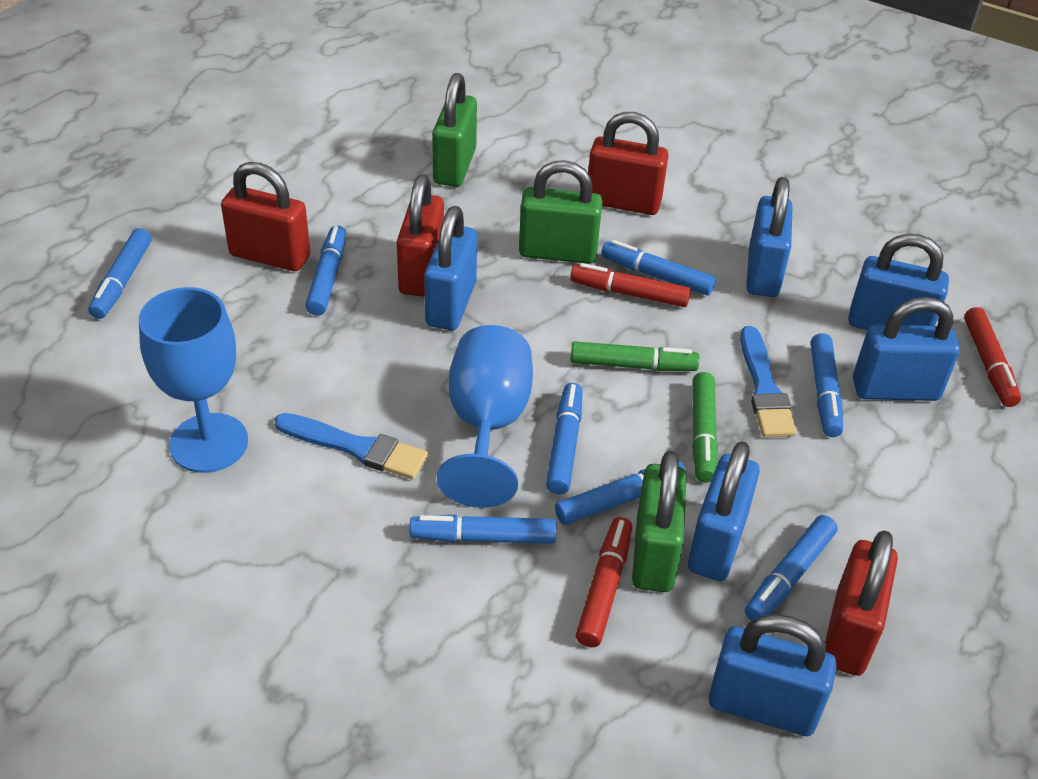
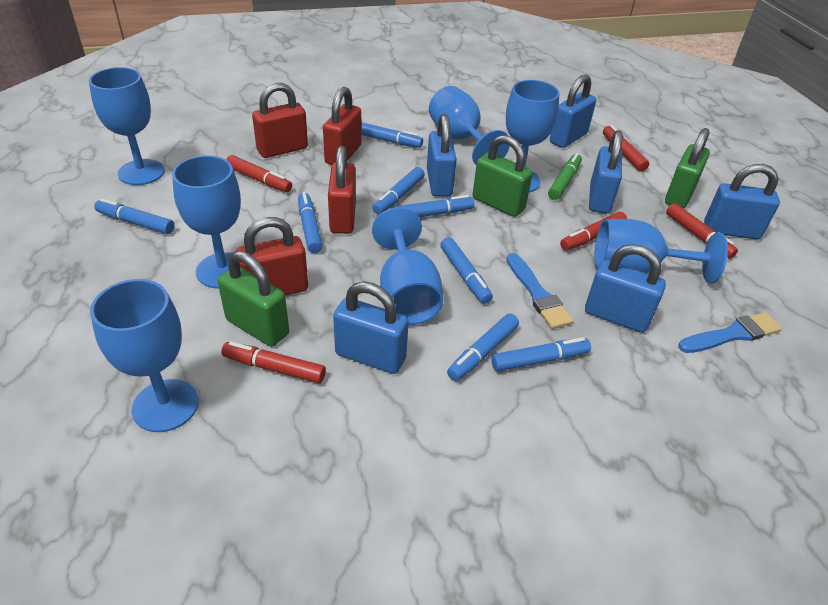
blue goblet: 2 -> 7
green marker: 2 -> 1
red marker: 3 -> 5

